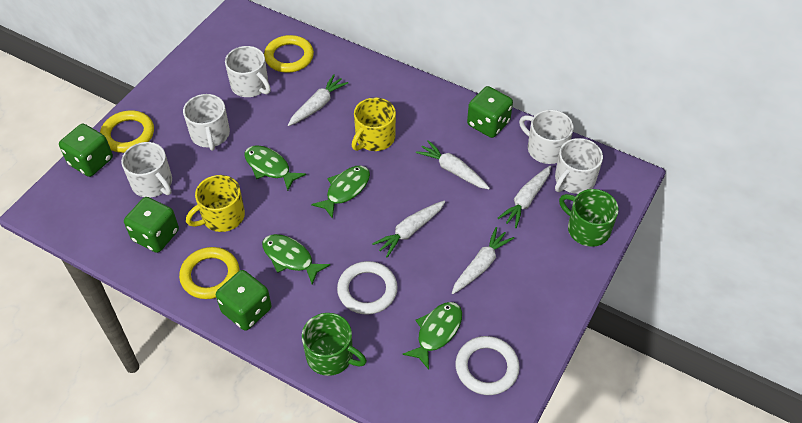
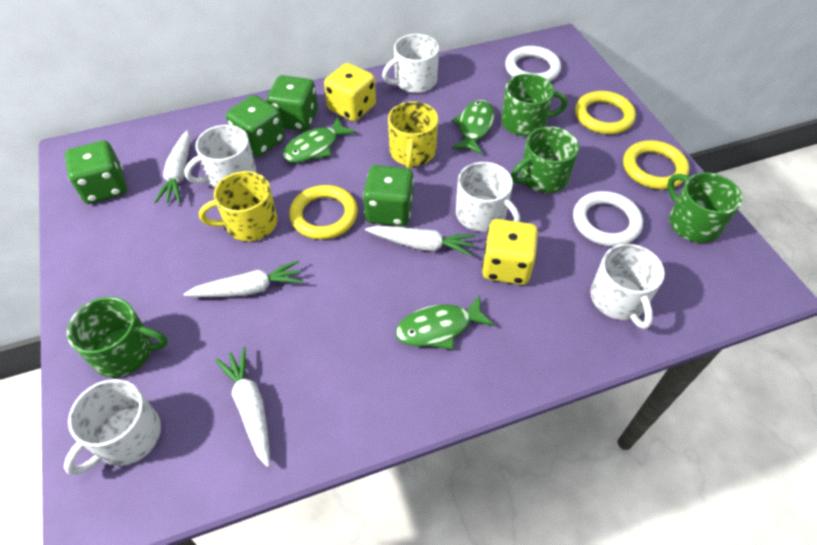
green fish: 4 -> 3
green mug: 2 -> 4
white carrot: 5 -> 4
yellow dice: 0 -> 2

